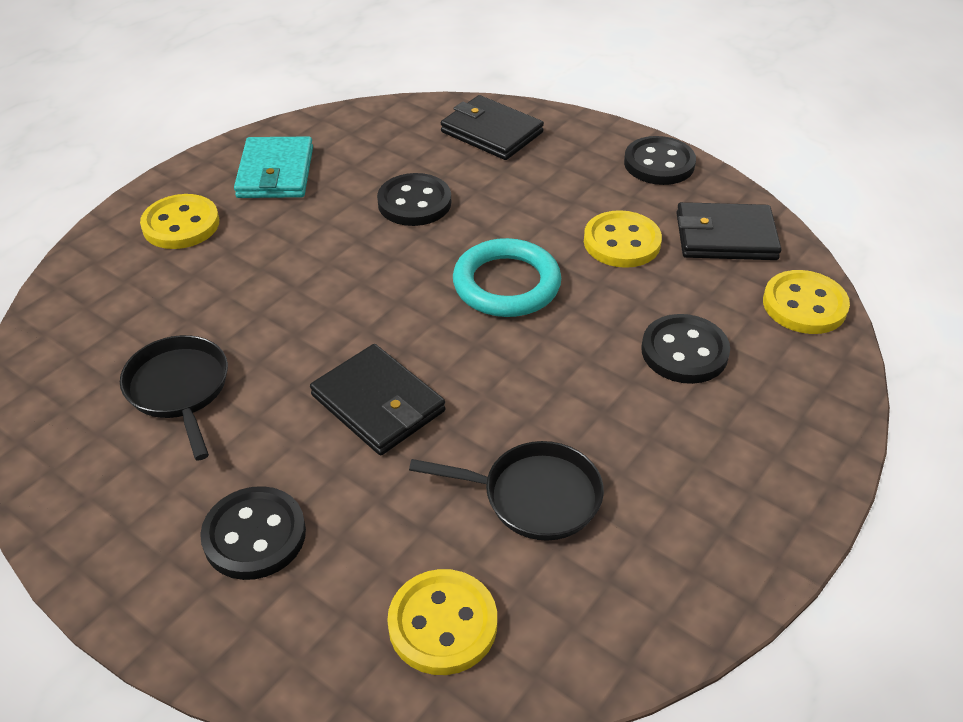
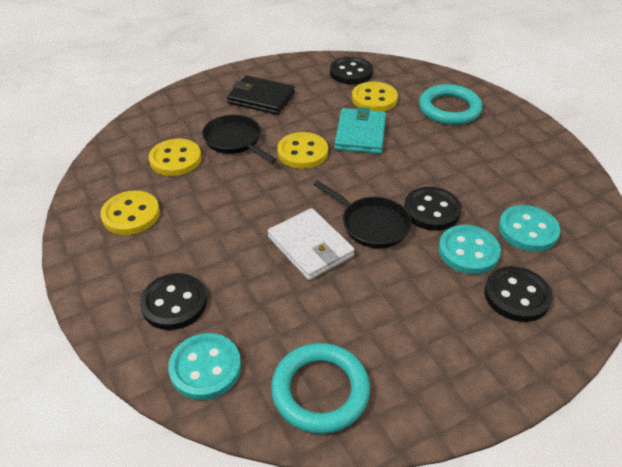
black wallet: 3 -> 1
turquoise button: 0 -> 3
turquoise ring: 1 -> 2
white wallet: 0 -> 1

